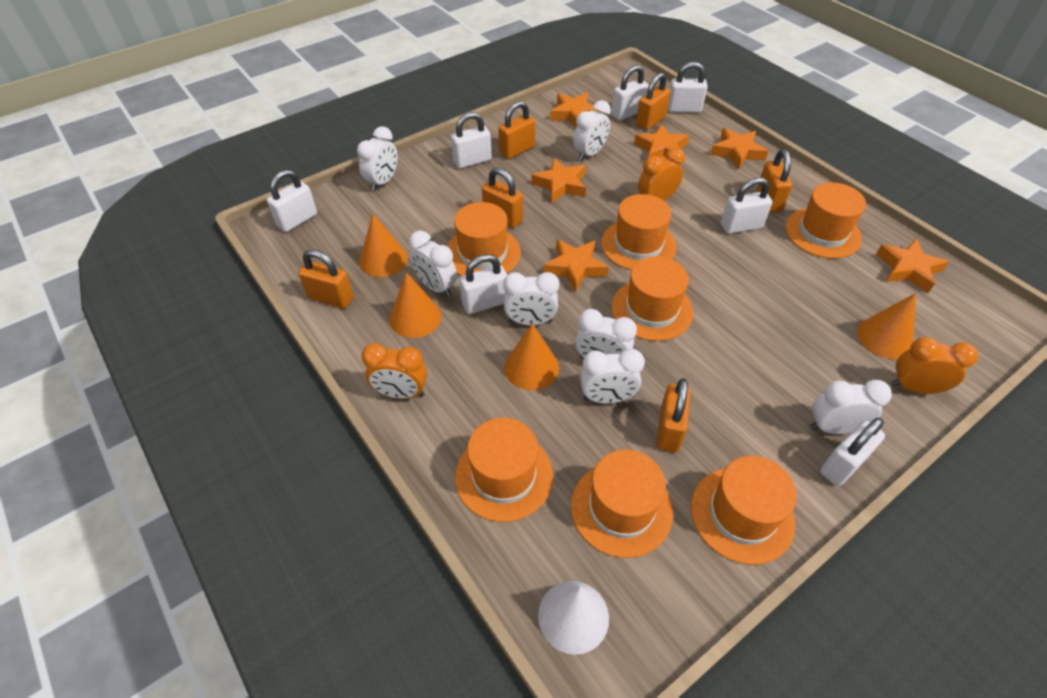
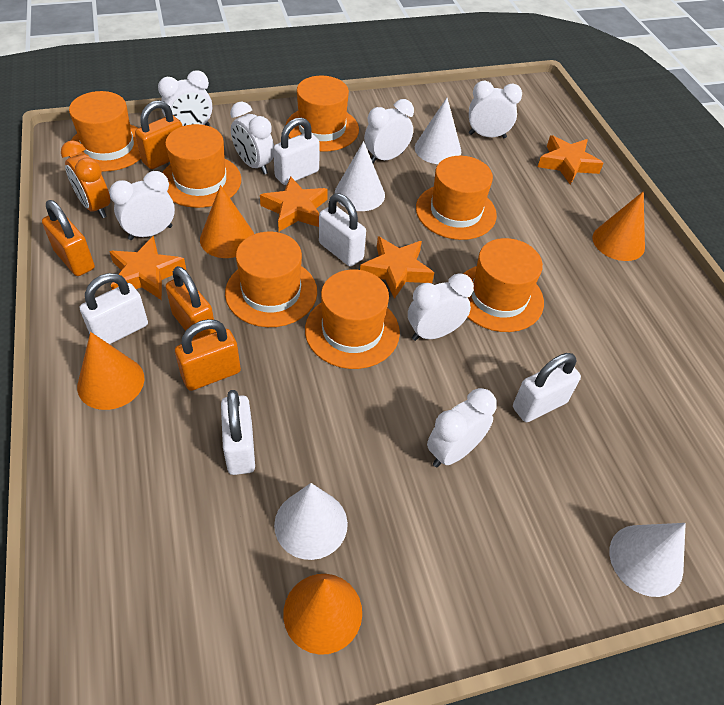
orange clock: 3 -> 1
orange padlock: 6 -> 4
orange star: 6 -> 4
white cone: 1 -> 4
white padlock: 7 -> 5

